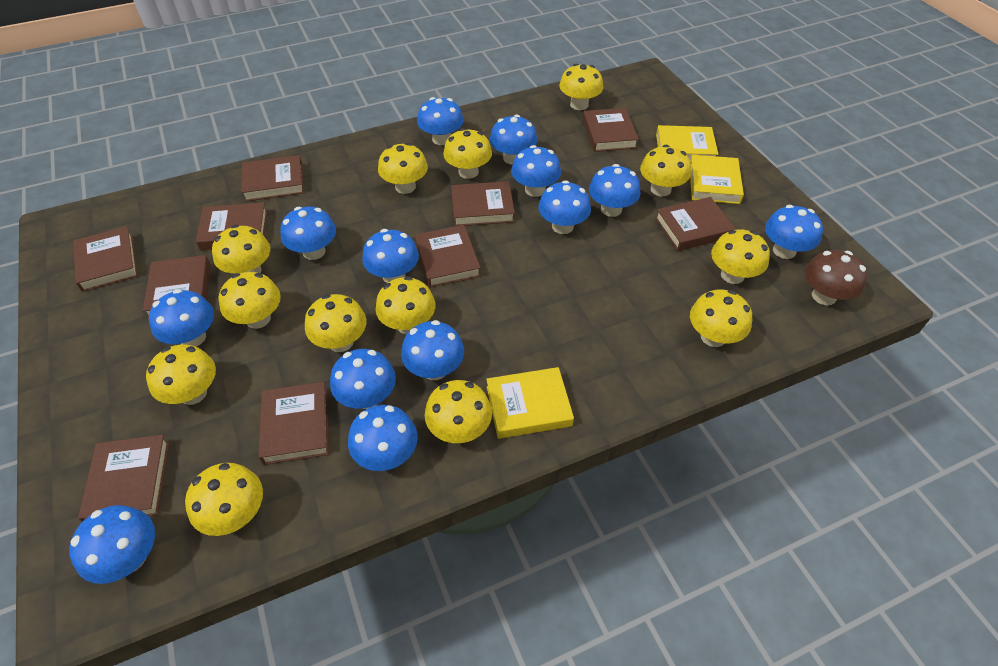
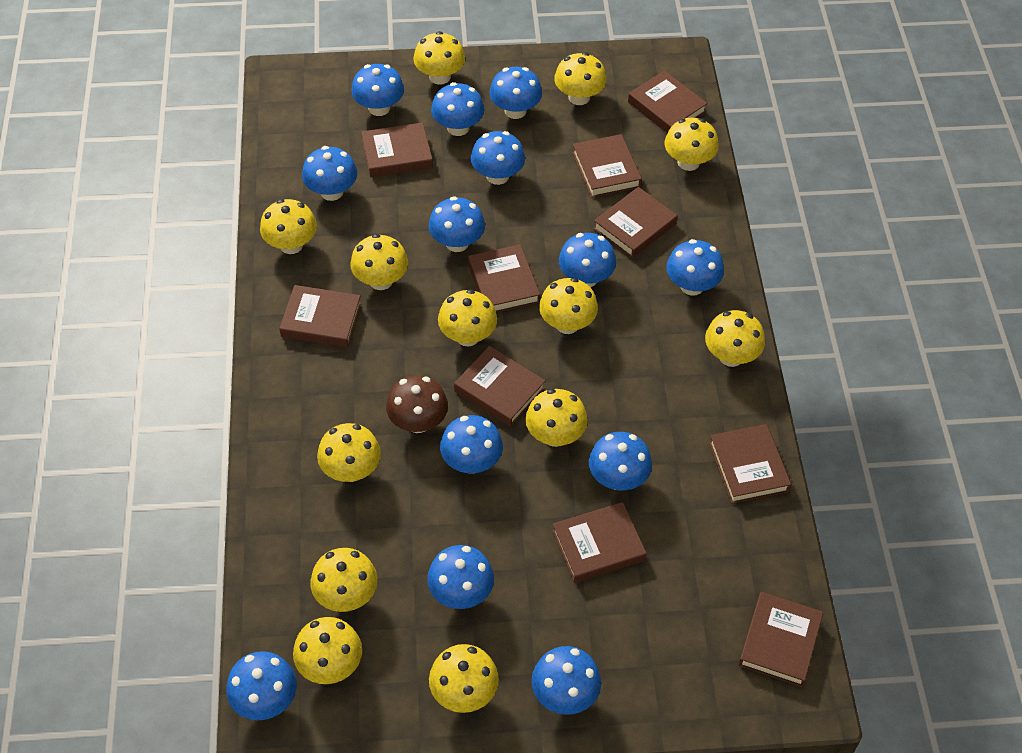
yellow book: 3 -> 0

